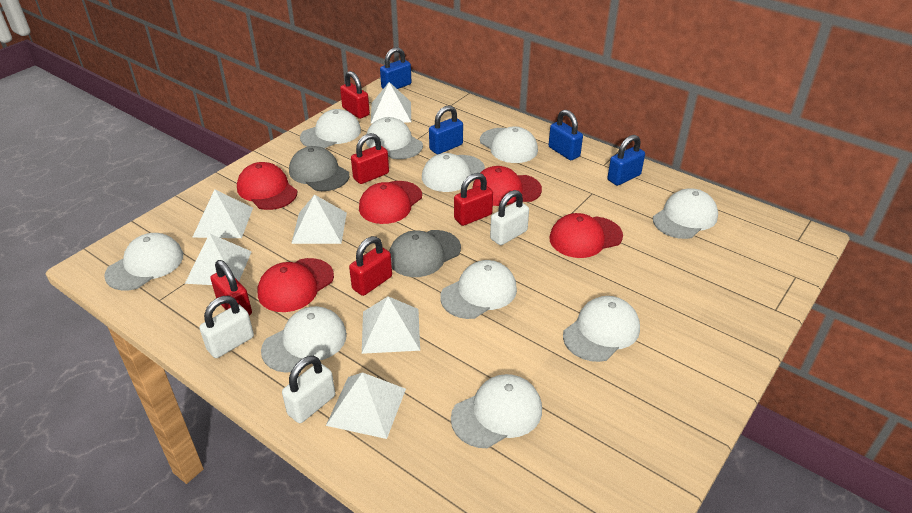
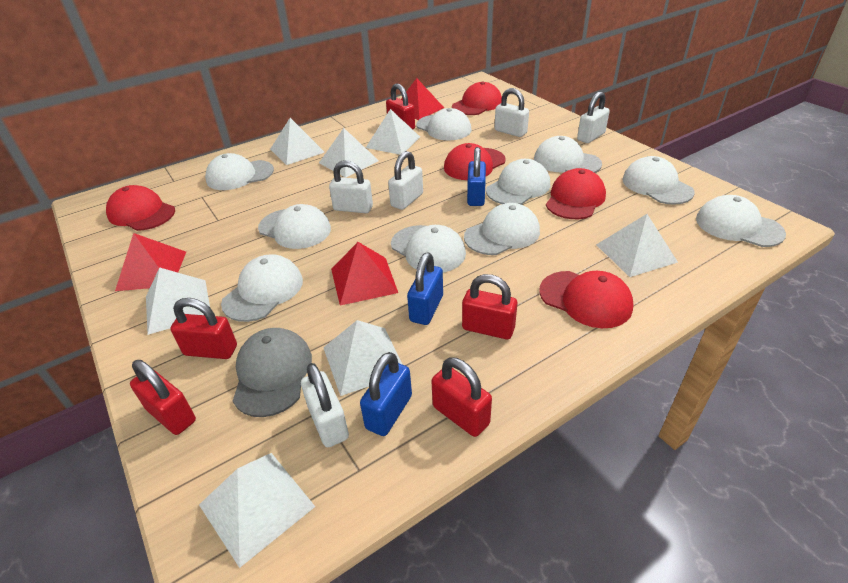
blue padlock: 4 -> 3
grey cap: 2 -> 1
red pyramid: 0 -> 3
white padlock: 3 -> 5
white pyramid: 6 -> 7

